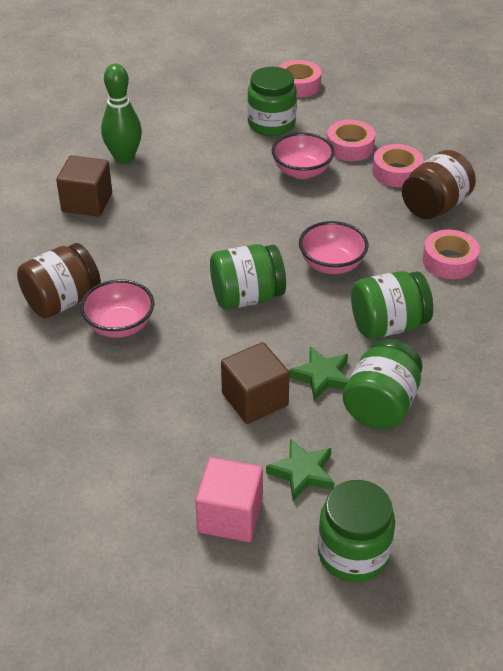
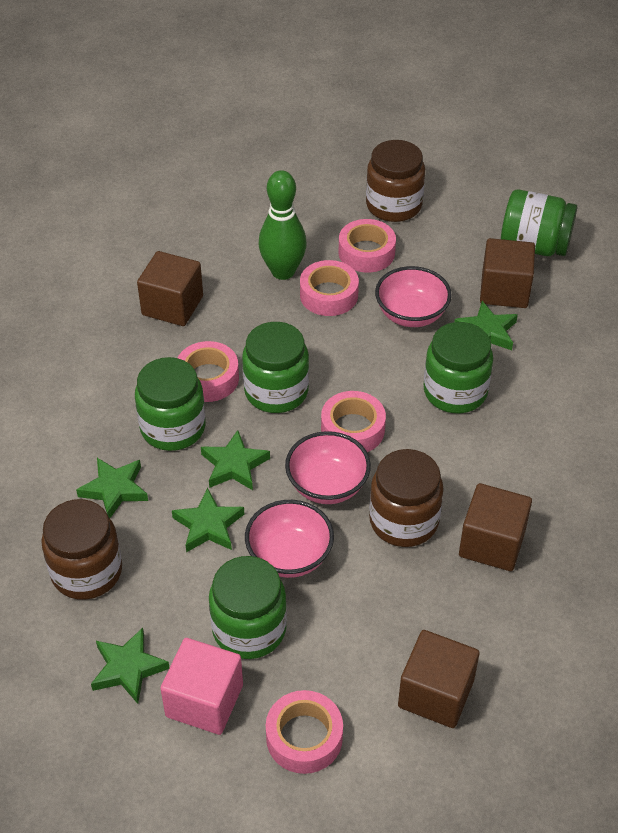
brown cube: 2 -> 4
brown jar: 2 -> 3
green star: 2 -> 5
pink tape: 4 -> 5

